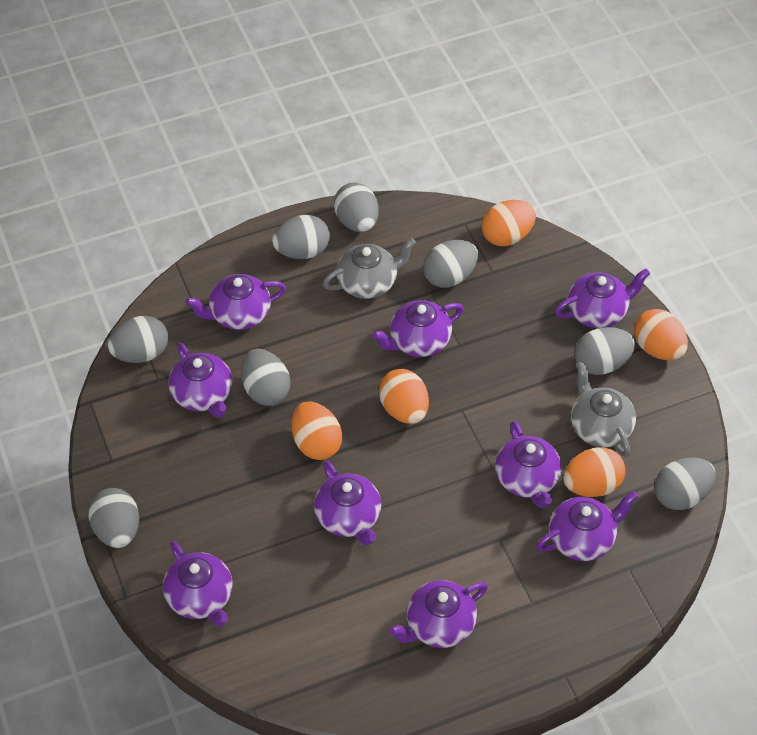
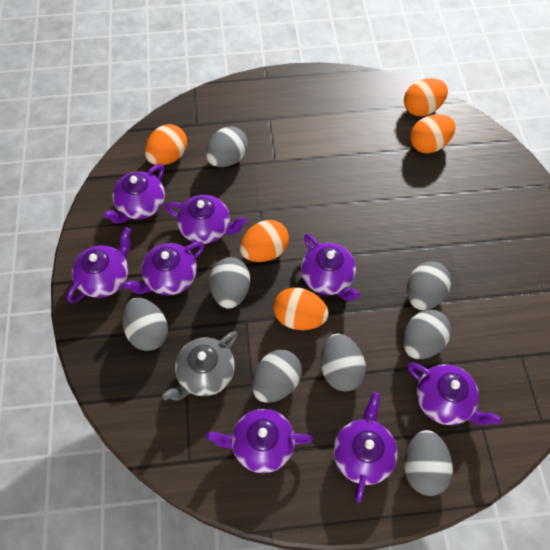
grey teapot: 2 -> 1
purple teapot: 9 -> 8

